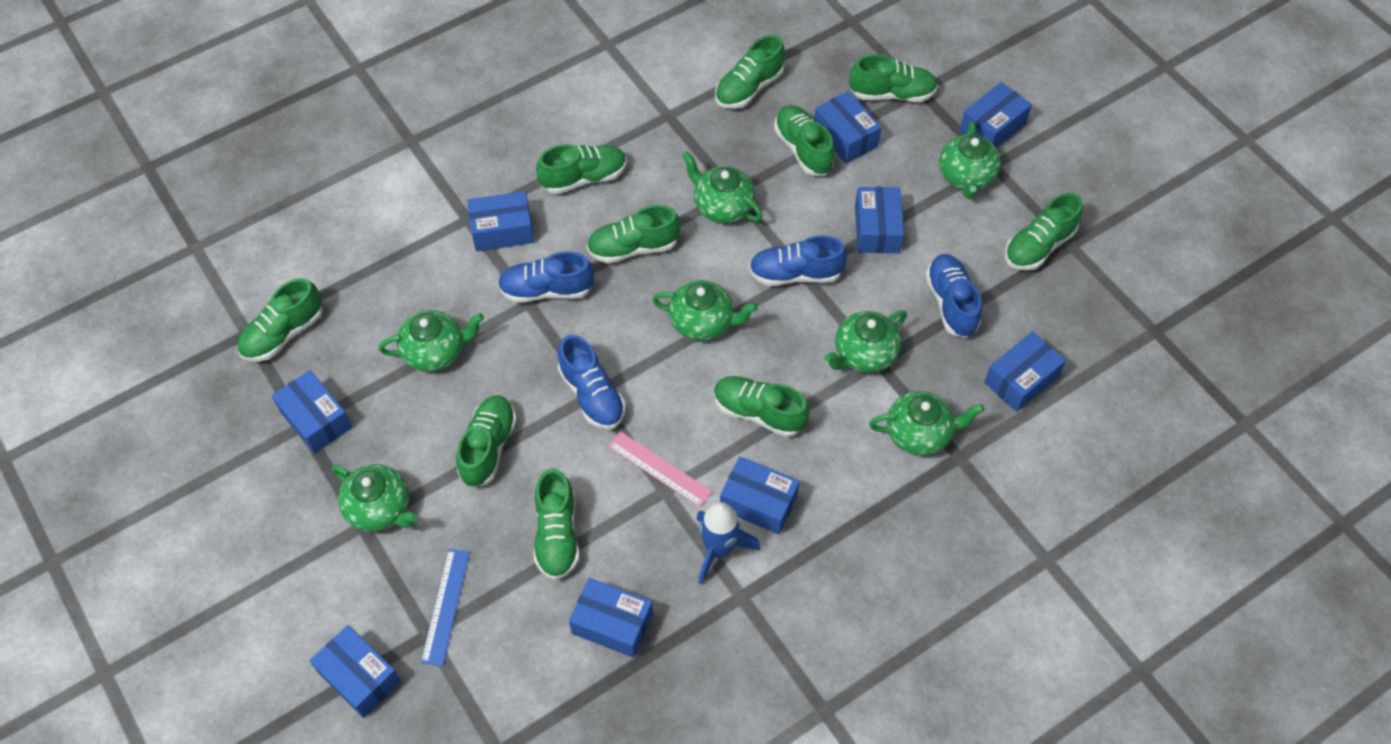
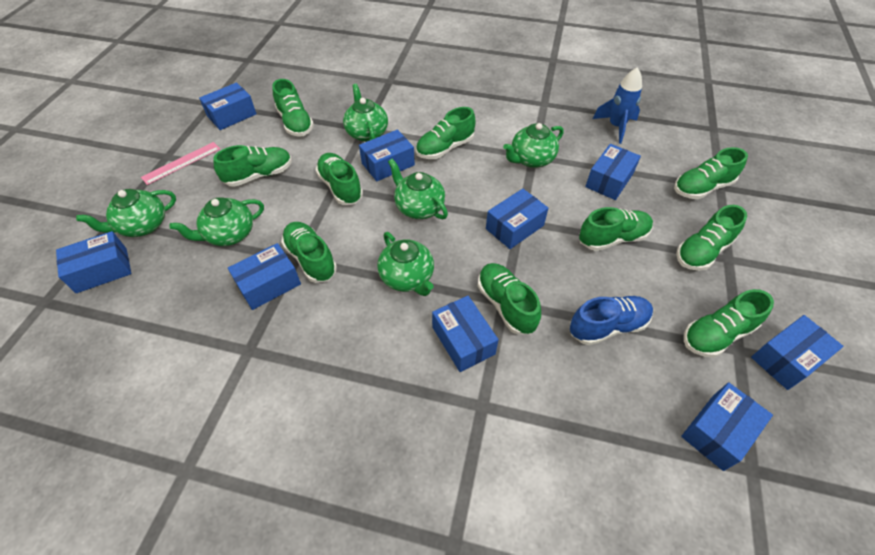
blue ruler: 1 -> 0
blue shoe: 4 -> 1
green teapot: 7 -> 6

